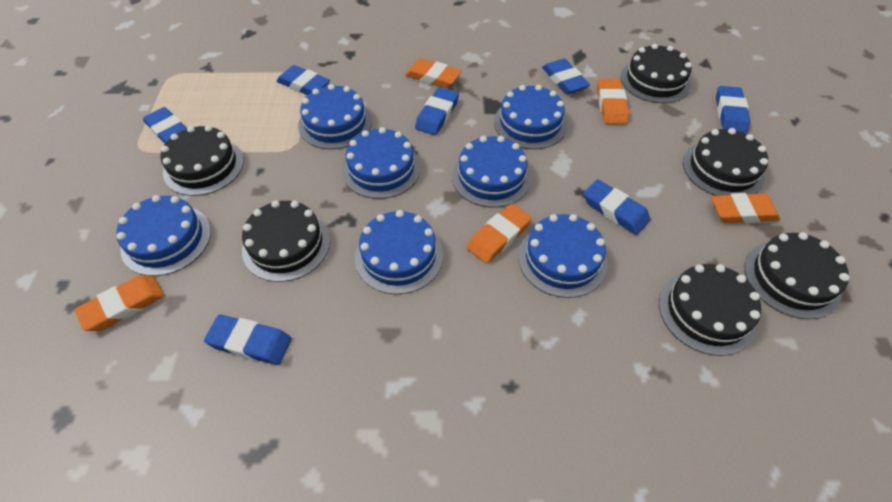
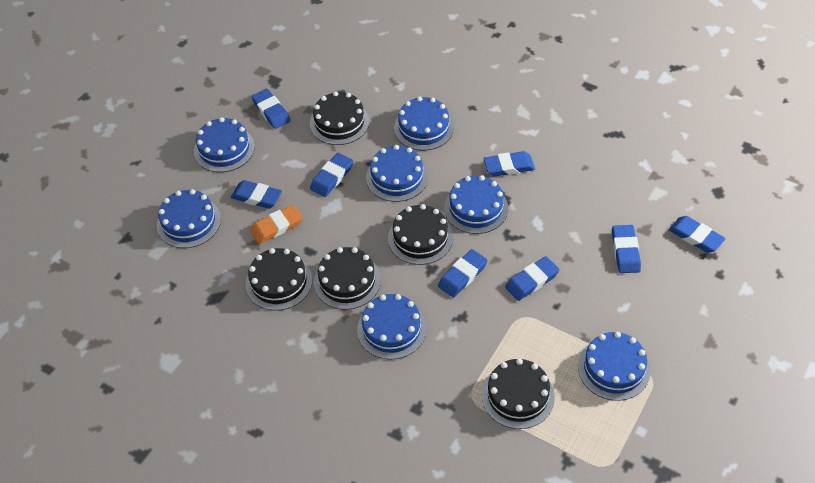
black cake: 6 -> 5
blue eraser: 7 -> 8
orange eraser: 5 -> 1

